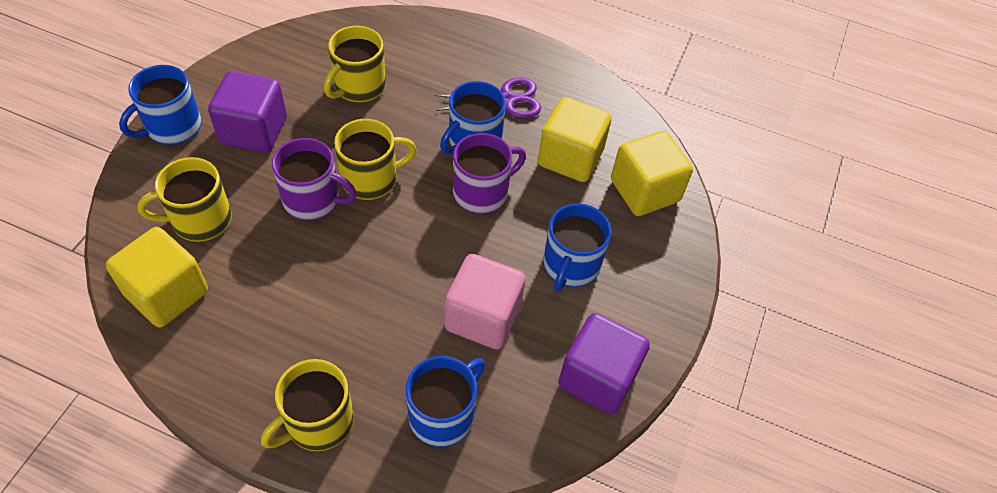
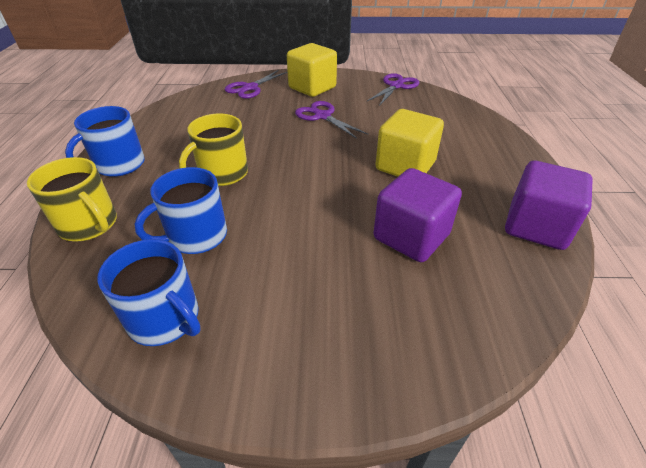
blue mug: 4 -> 3
pink cube: 1 -> 0
purple mug: 2 -> 0
purple scissors: 1 -> 3
yellow cube: 3 -> 2
yellow mug: 4 -> 2

